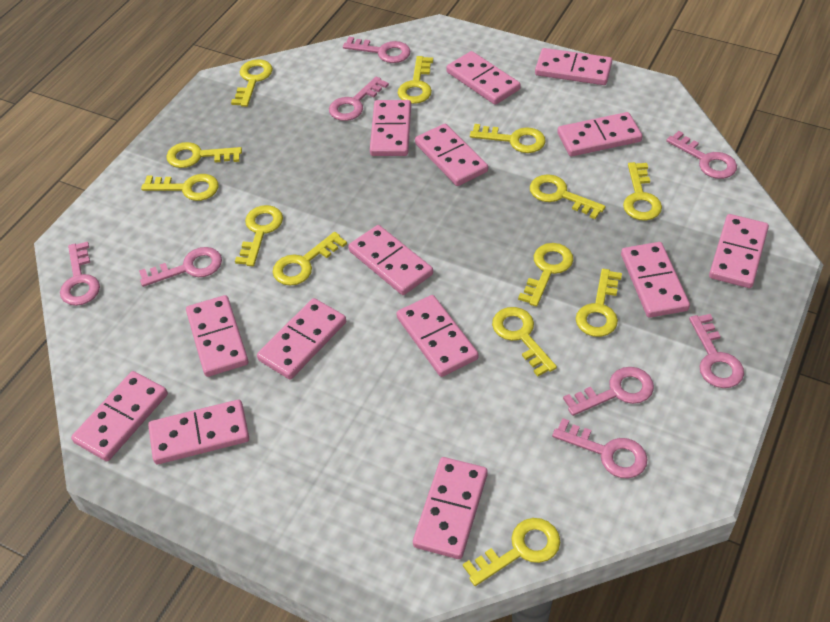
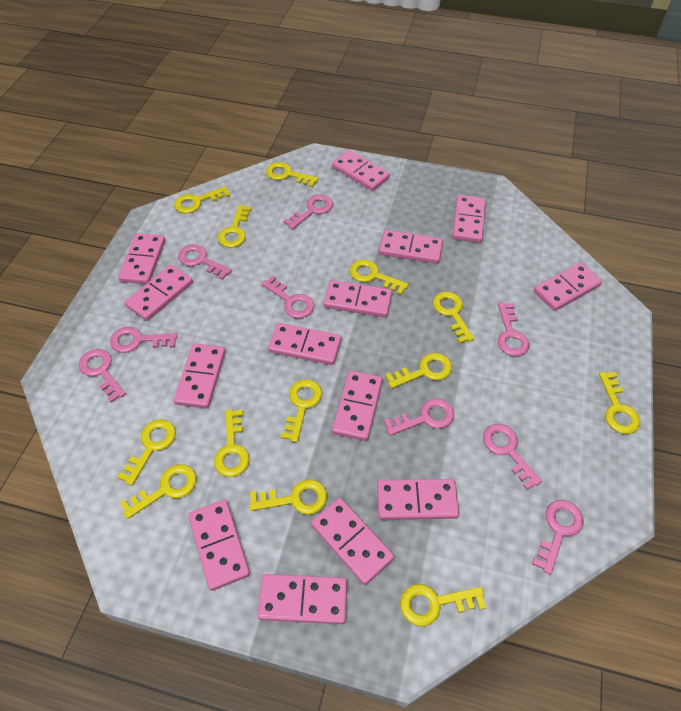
pink key: 8 -> 9

